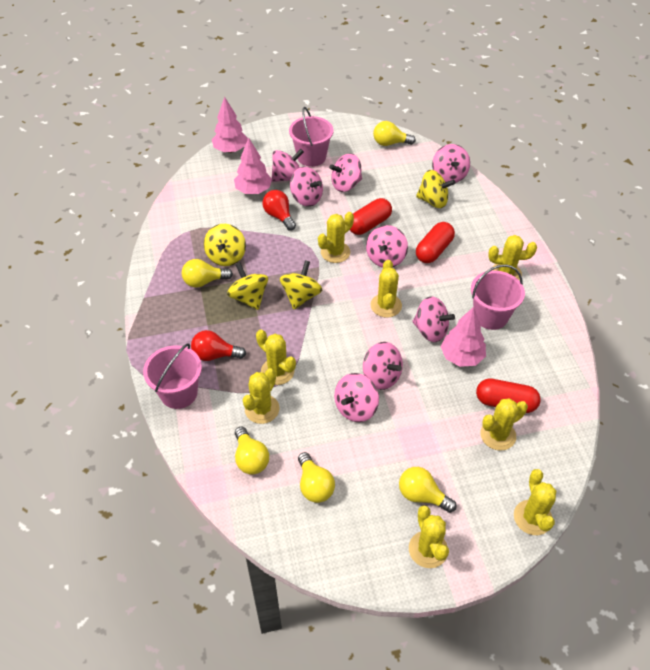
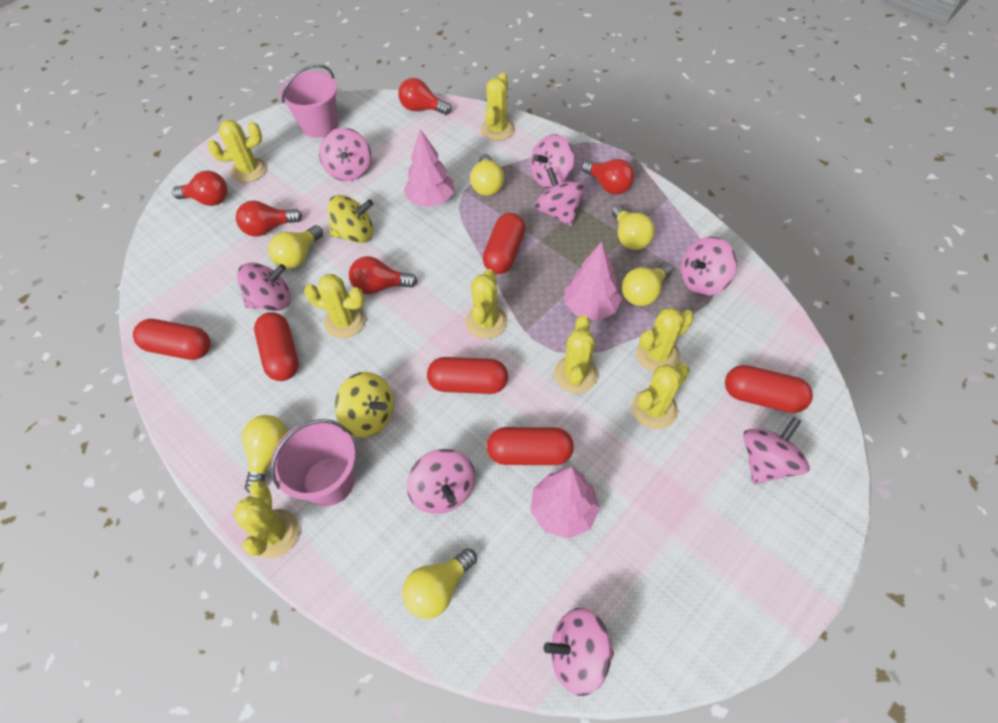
pink bucket: 3 -> 2
red capsule: 3 -> 6
red light bulb: 2 -> 5
yellow light bulb: 5 -> 6
yellow spinning top: 4 -> 2

